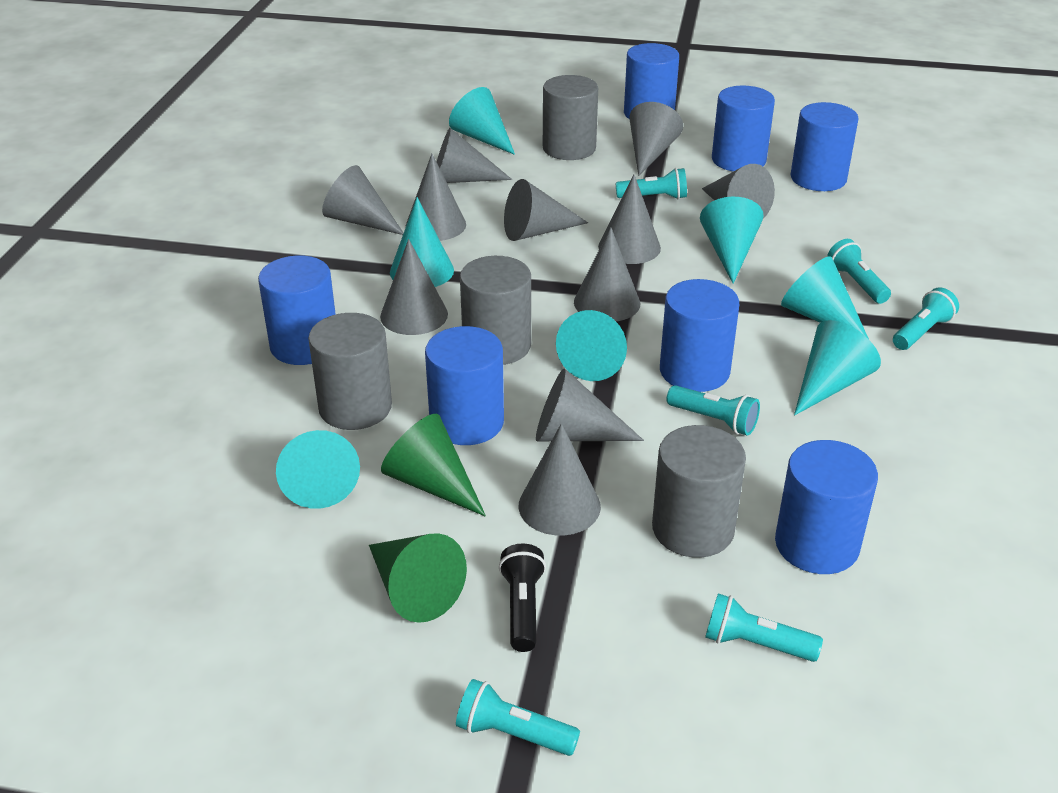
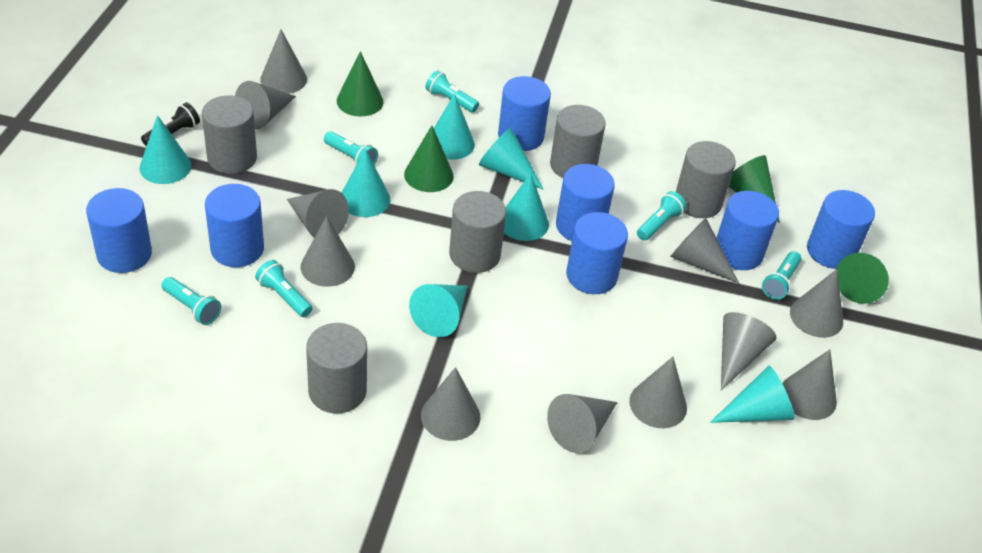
green cone: 2 -> 4
grey cylinder: 4 -> 5

